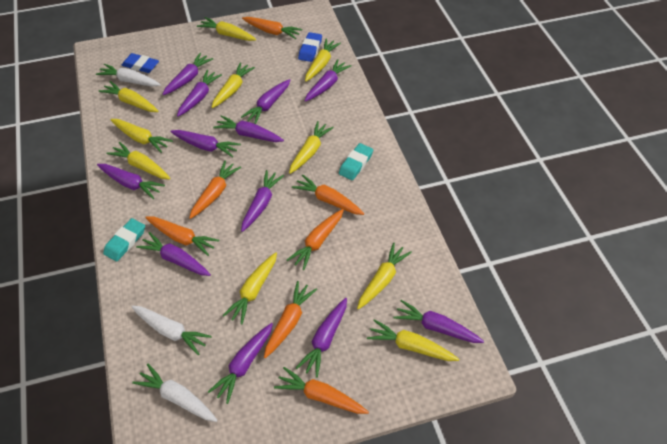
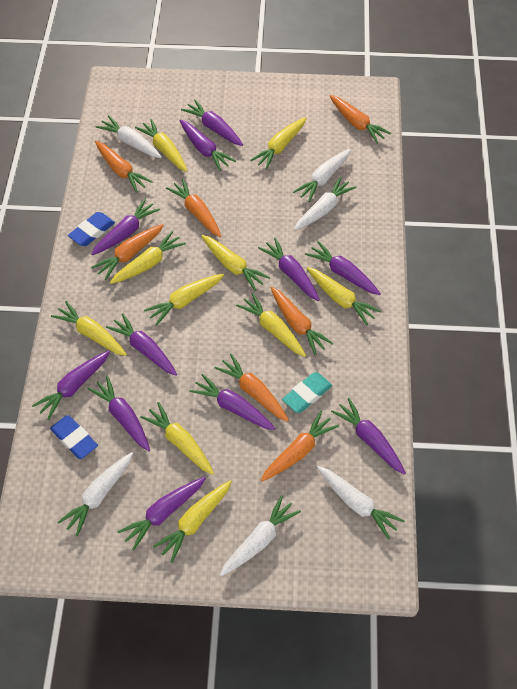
purple carrot: 12 -> 11
turquoise eraser: 2 -> 1
white carrot: 3 -> 6

